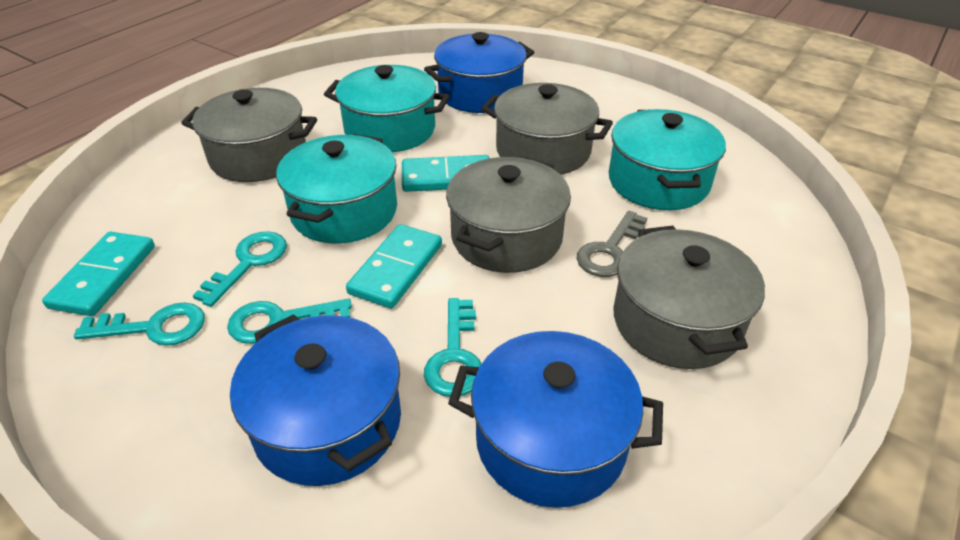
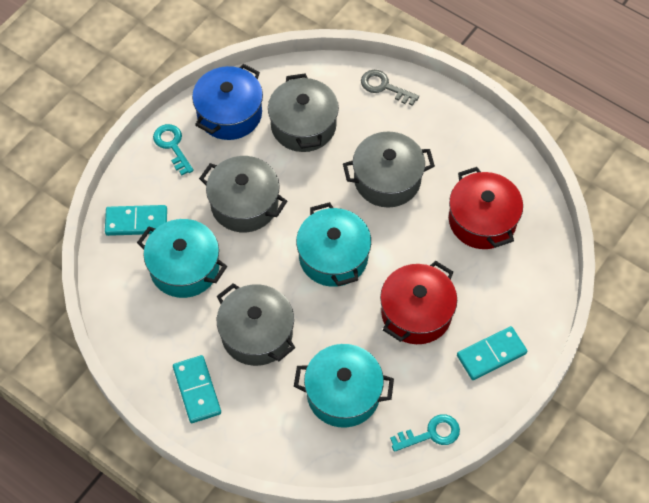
blue pot: 3 -> 1
red pot: 0 -> 2
turquoise key: 4 -> 2

